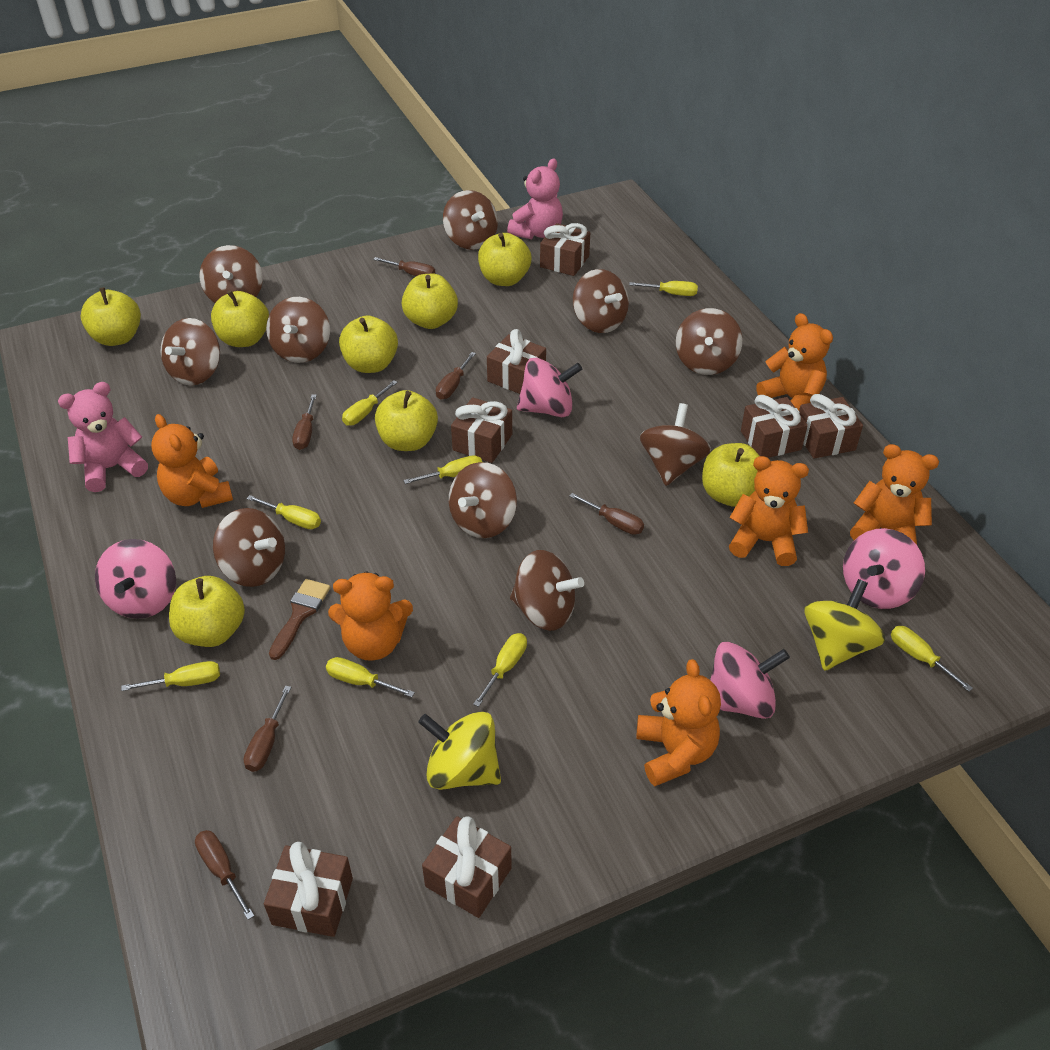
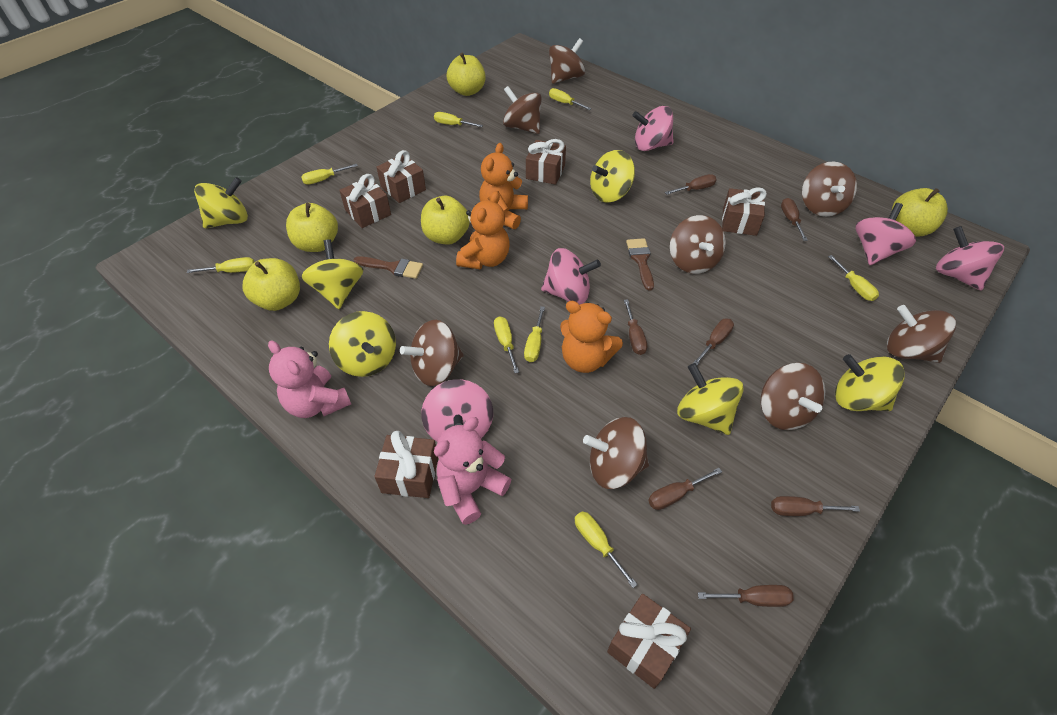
brown brush: 1 -> 2
brown gift: 7 -> 6
brown screwdriver: 6 -> 7
brown spinning top: 10 -> 8
orange teddy bear: 6 -> 3
pink spinning top: 4 -> 5
yellow apple: 8 -> 5
yellow spinning top: 2 -> 6

